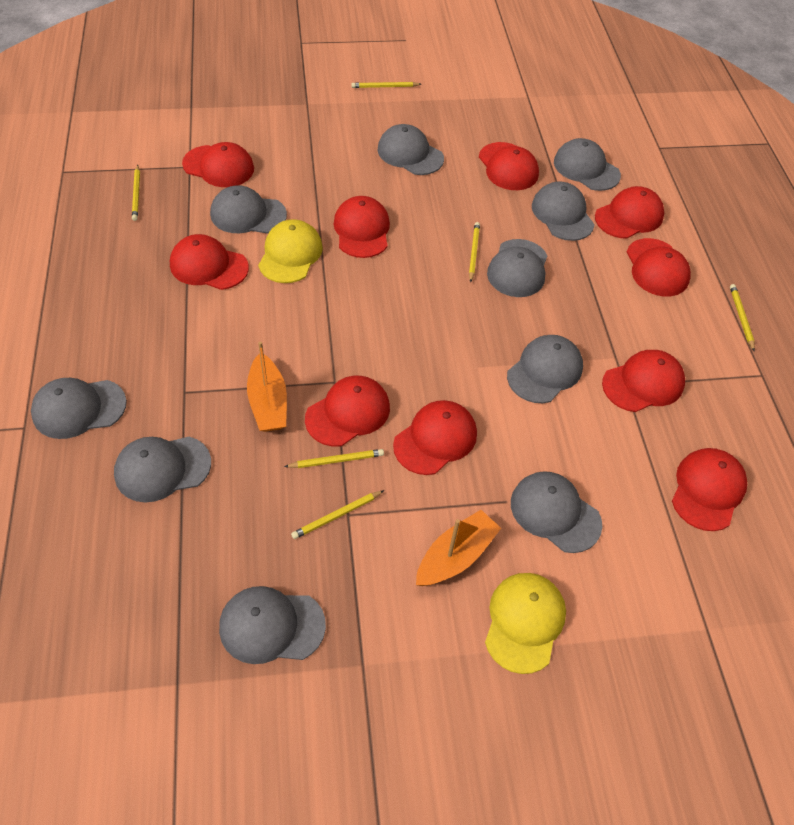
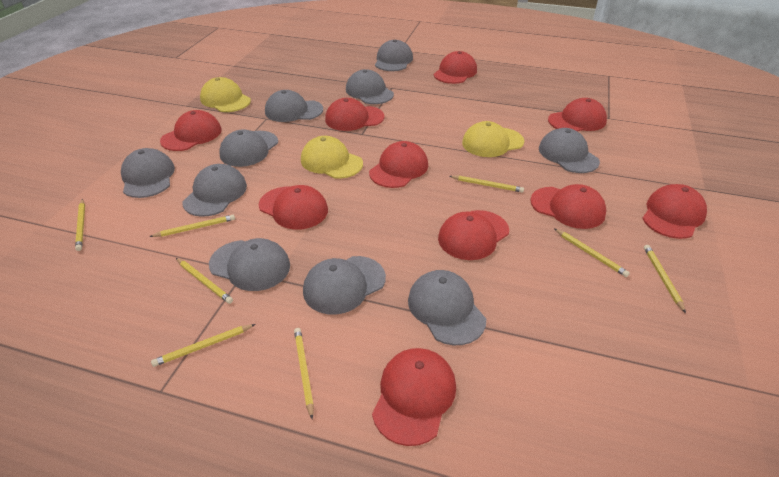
orange boat: 2 -> 0
yellow cap: 2 -> 3
yellow pencil: 6 -> 8

